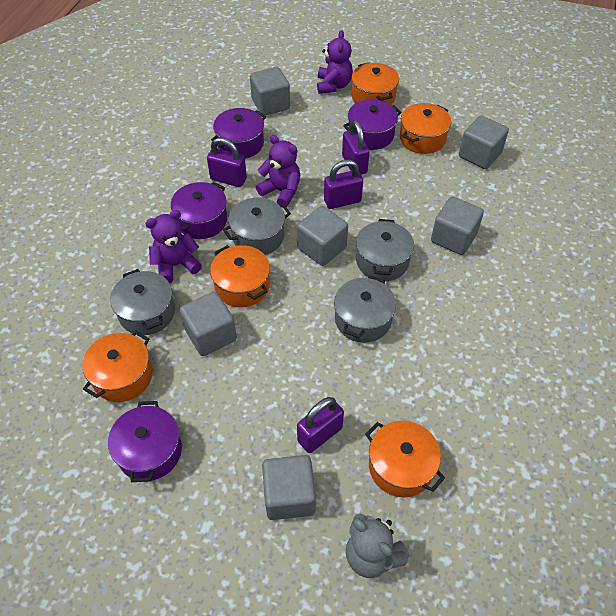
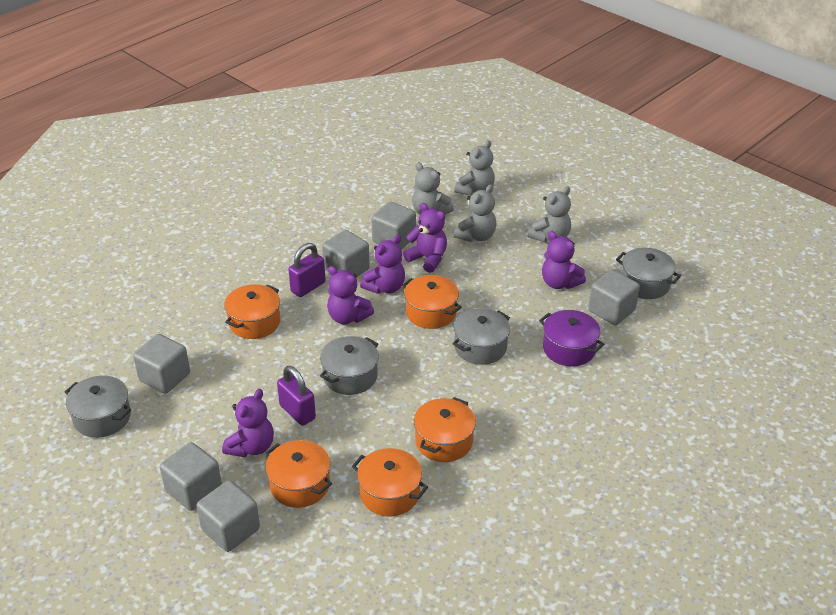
grey teddy bear: 1 -> 4
purple padlock: 4 -> 2
purple pot: 4 -> 1
purple teddy bear: 3 -> 5

